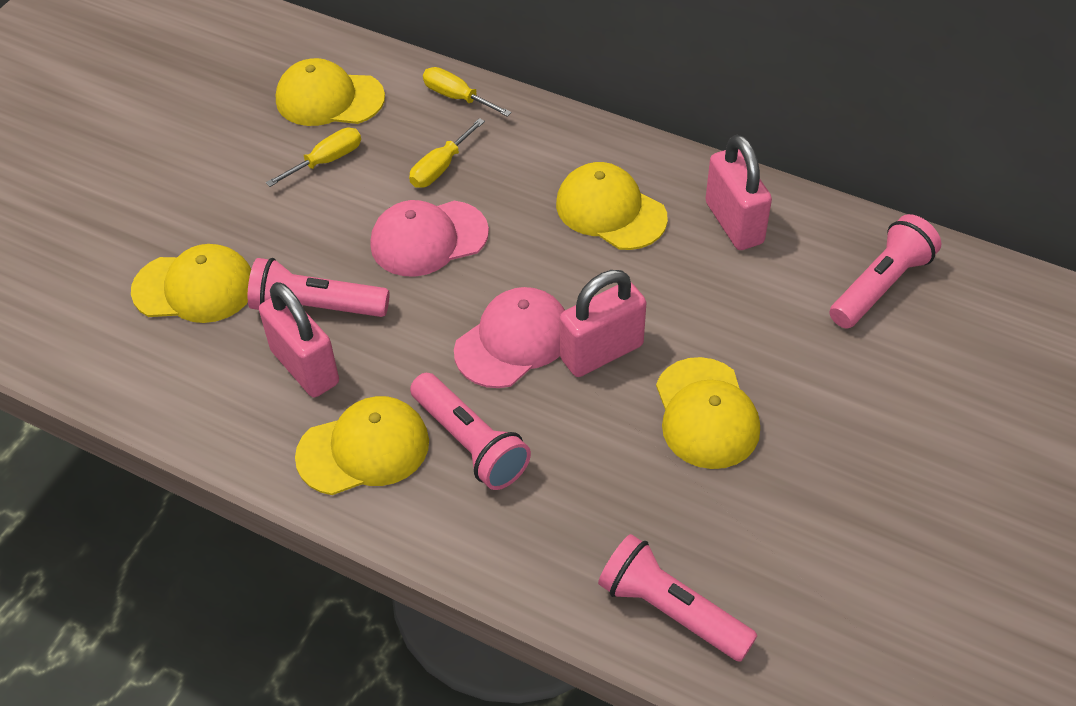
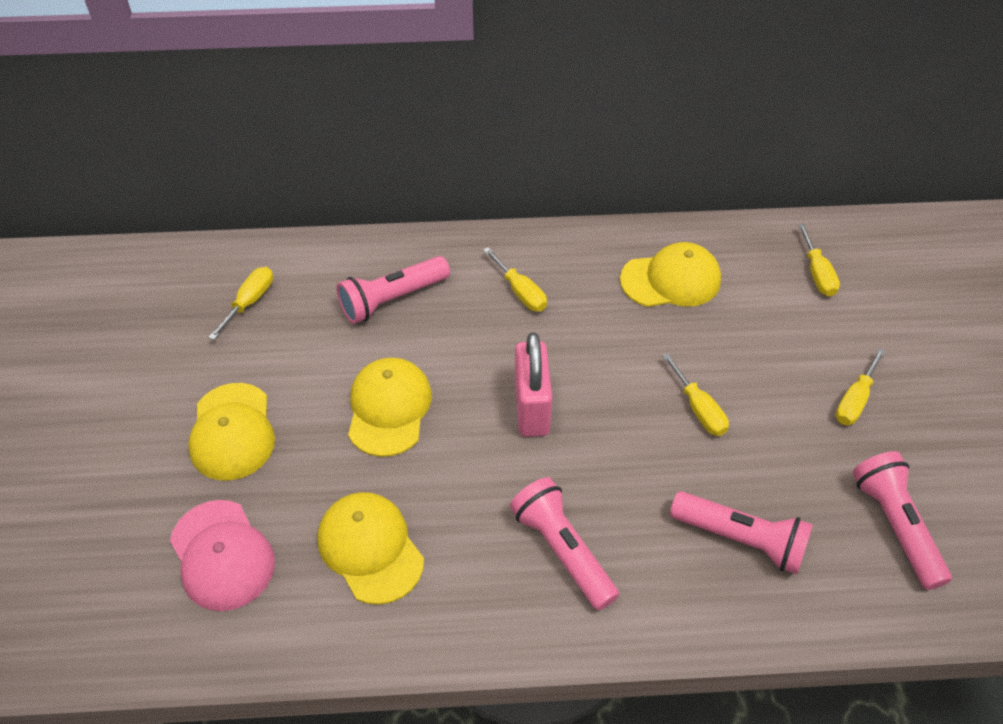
pink cap: 2 -> 1
pink padlock: 3 -> 1
yellow cap: 5 -> 4
yellow screwdriver: 3 -> 5

